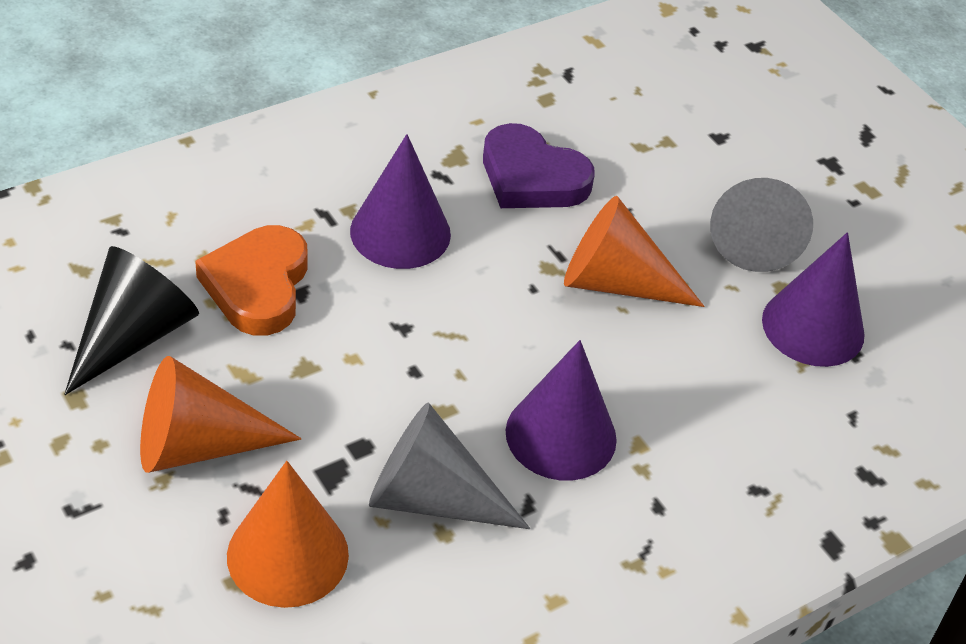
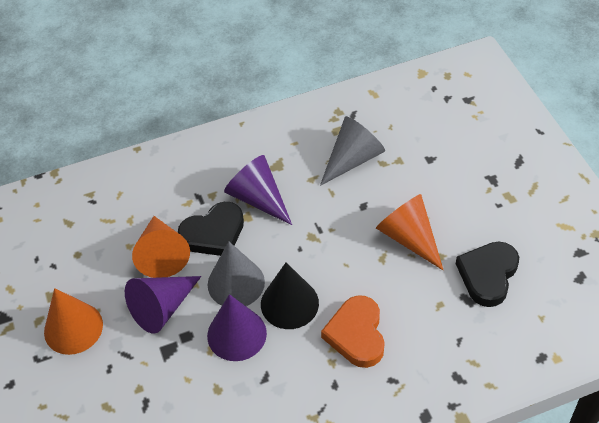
black heart: 0 -> 2
purple heart: 1 -> 0

